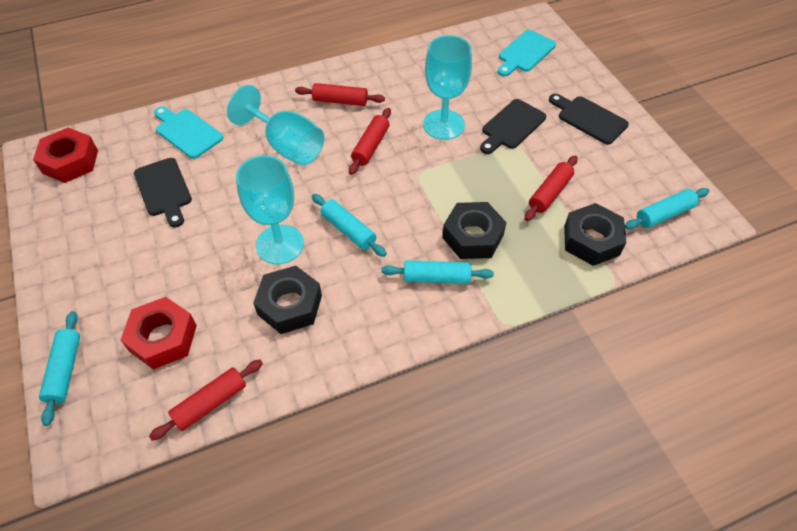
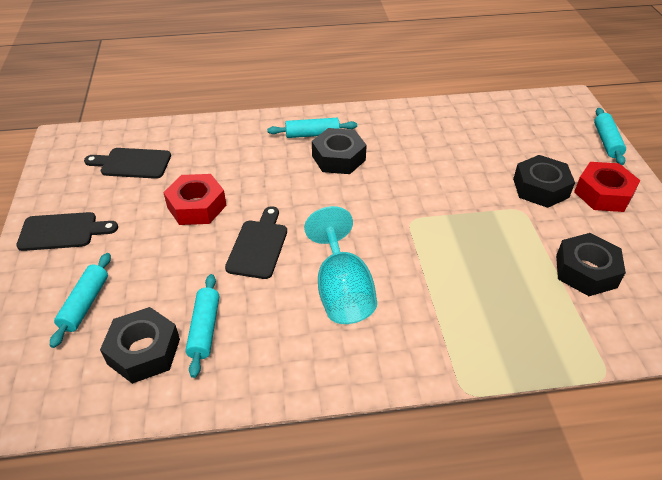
black nut: 3 -> 4
red rolling pin: 4 -> 0
turquoise cutting board: 2 -> 0
turquoise goblet: 3 -> 1

